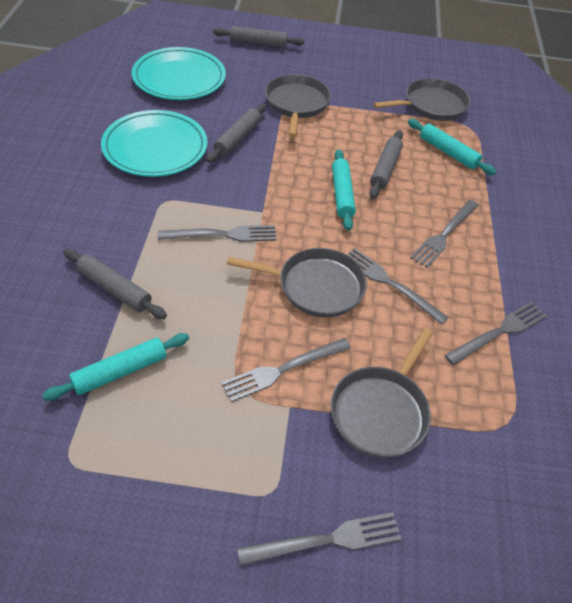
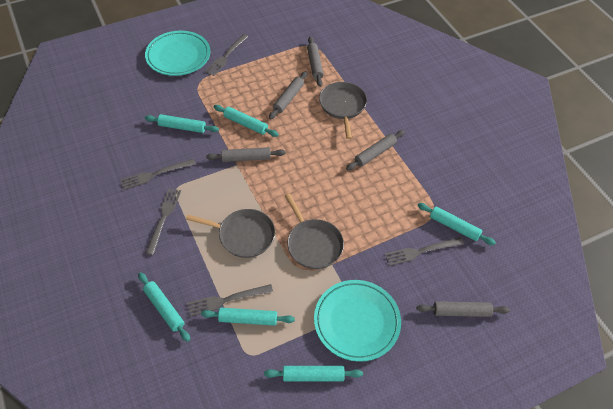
grey fork: 6 -> 5
grey pan: 4 -> 3
grey rolling pin: 4 -> 5
turquoise rolling pin: 3 -> 6

